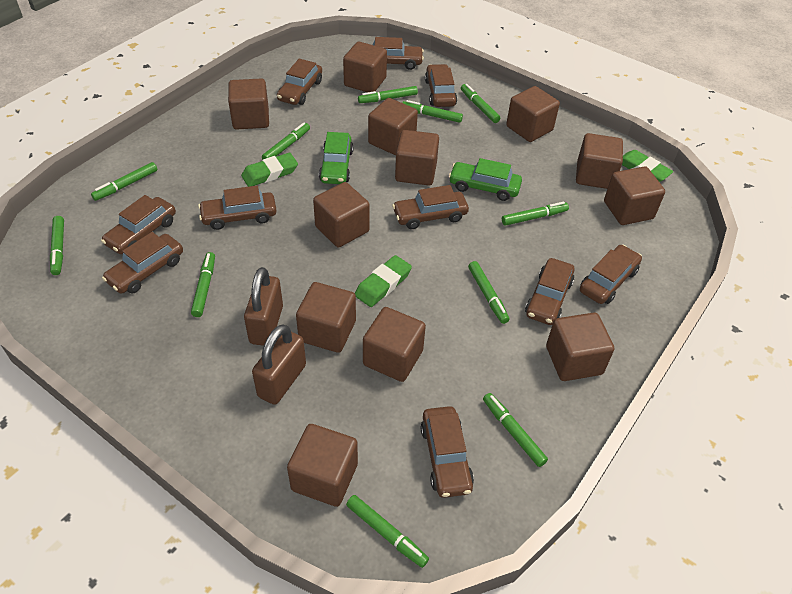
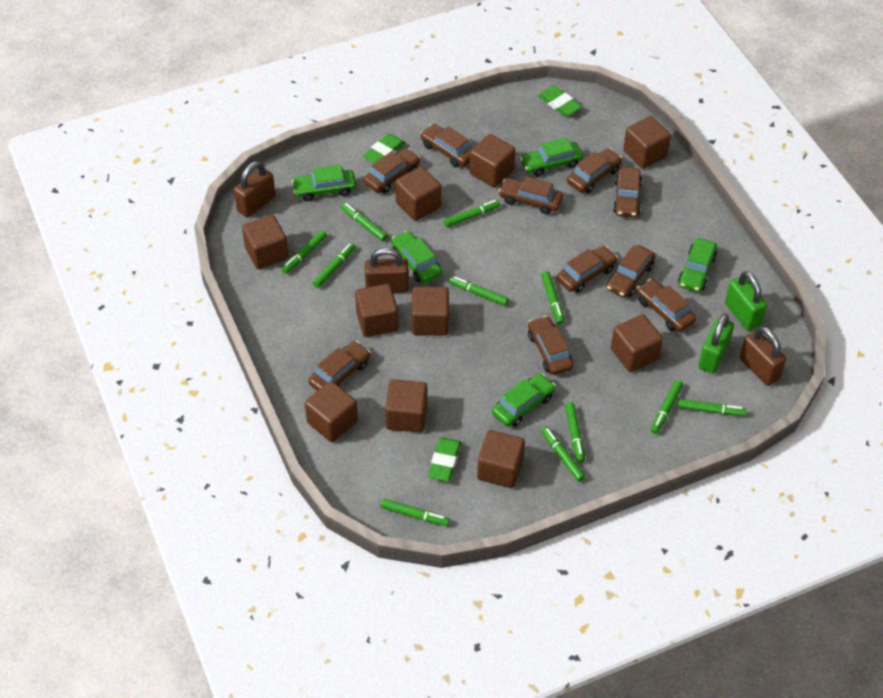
brown cube: 12 -> 10
brown padlock: 2 -> 3
green car: 2 -> 5
green padlock: 0 -> 2

